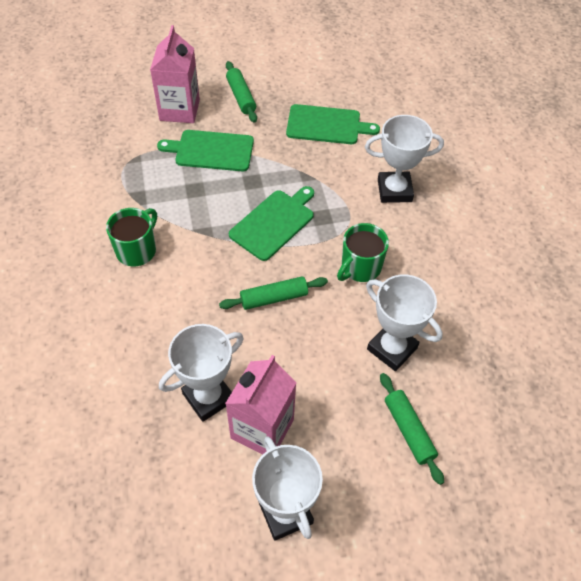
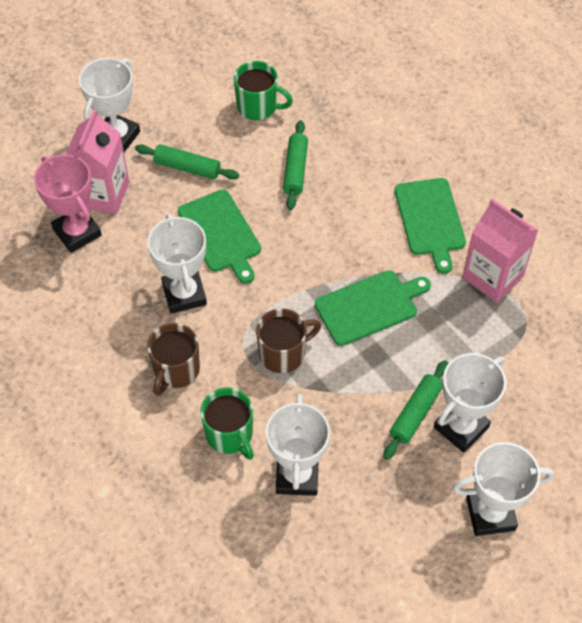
brown mug: 0 -> 2
pink trophy: 0 -> 1
white trophy: 4 -> 5

